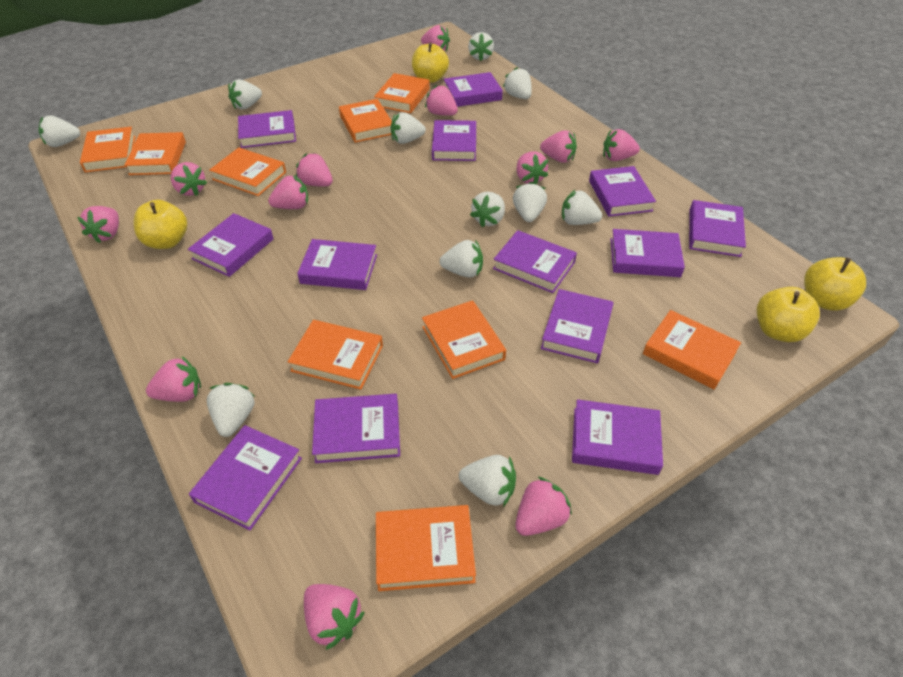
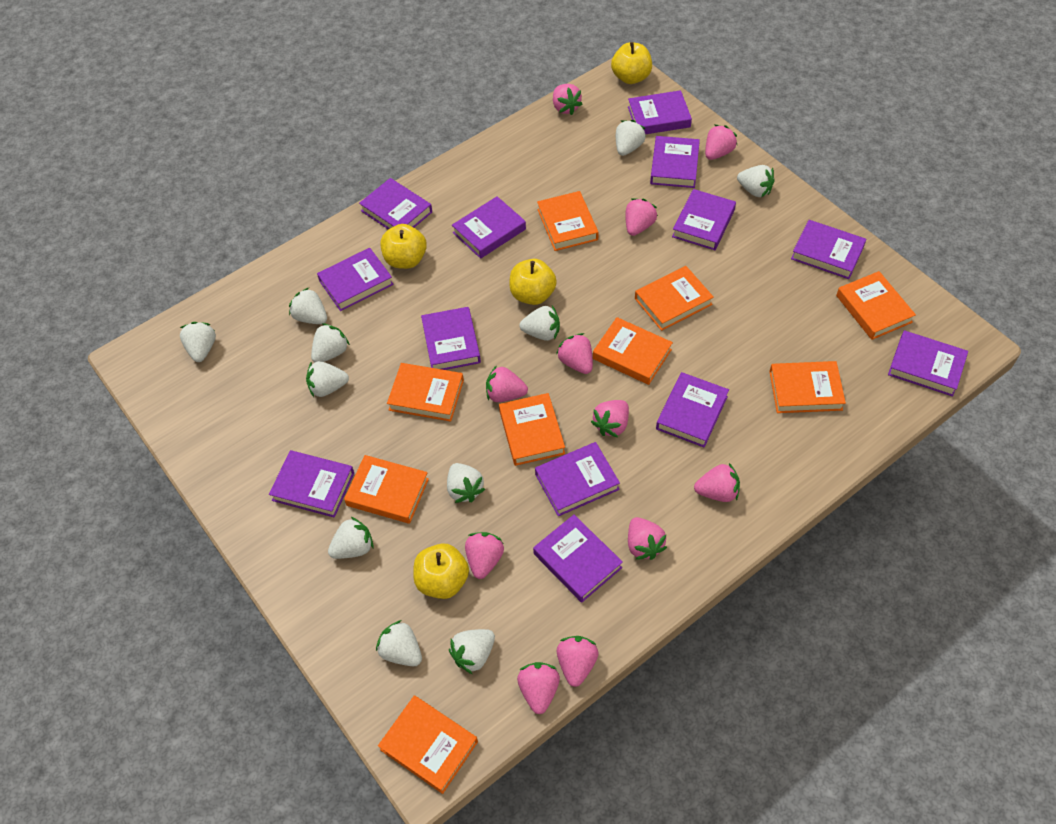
pink strawberry: 12 -> 11

